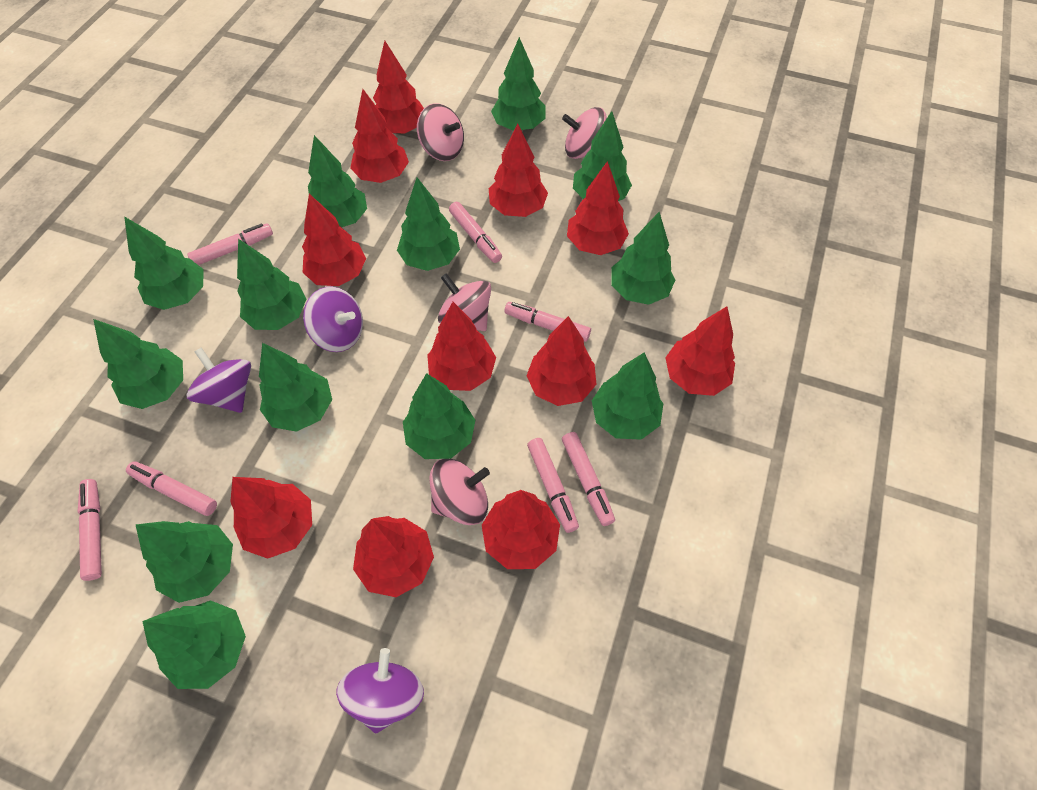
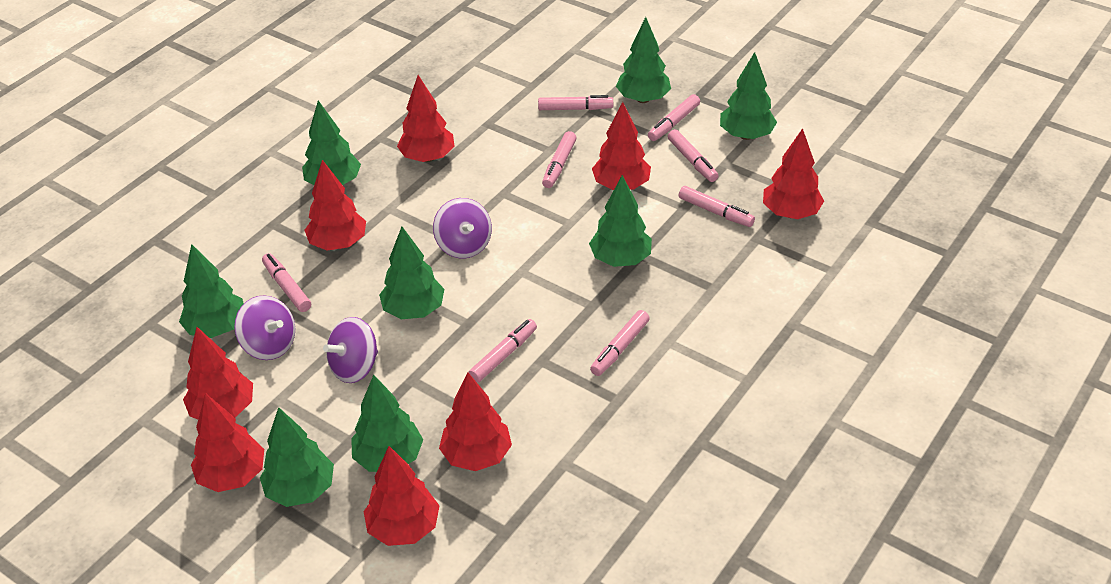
green tree: 13 -> 8
pink marker: 7 -> 8
pink spinning top: 4 -> 0
red tree: 11 -> 8

